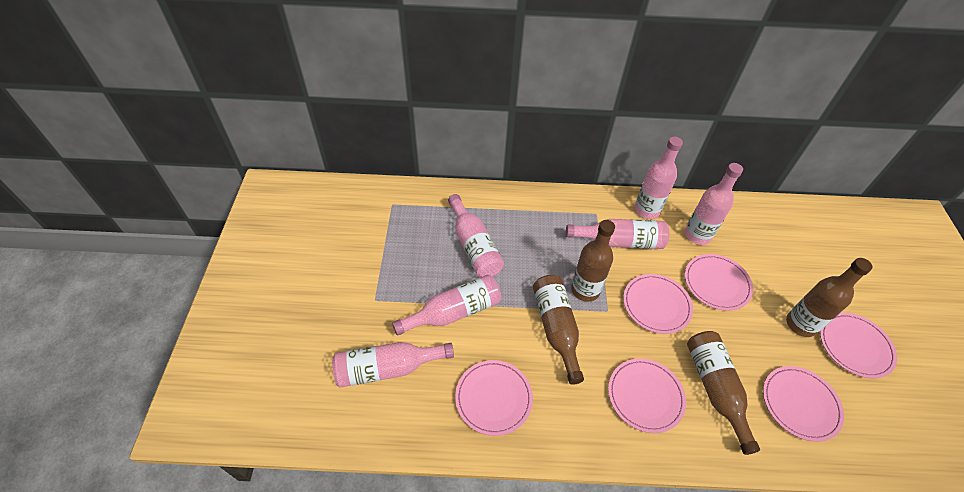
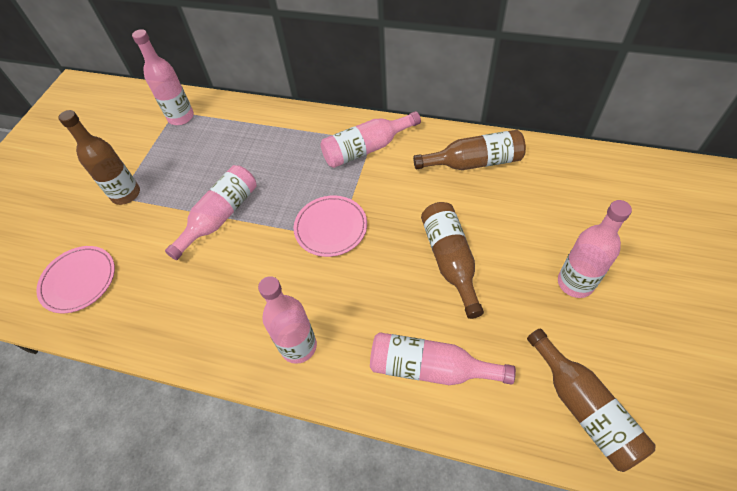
pink plate: 6 -> 2

